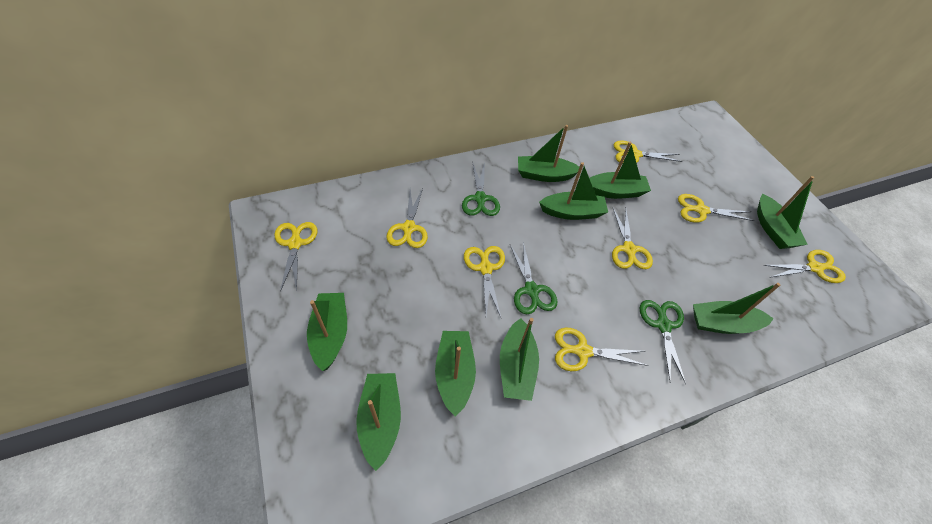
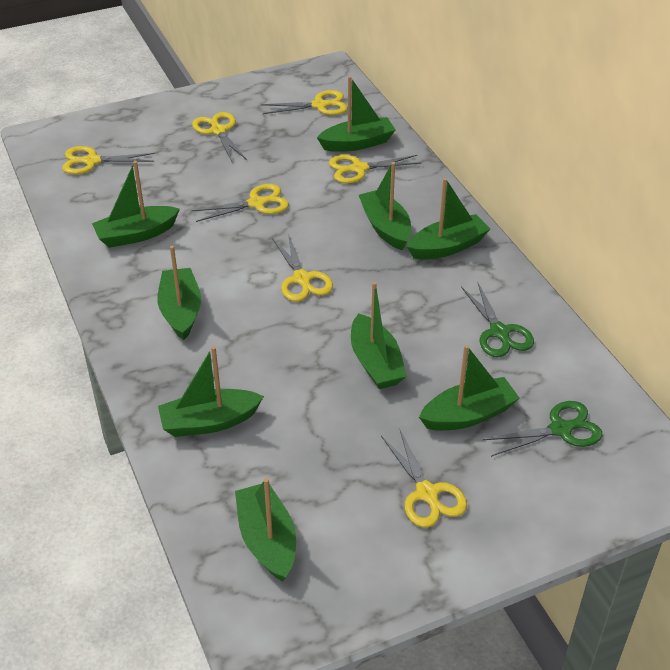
green scissors: 3 -> 2
yellow scissors: 8 -> 7

